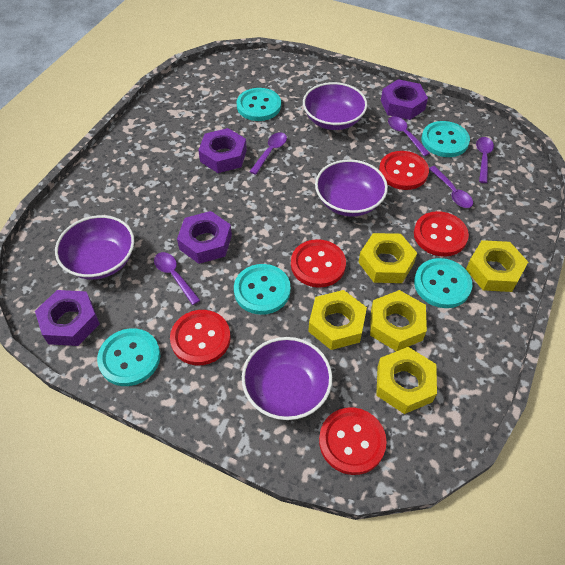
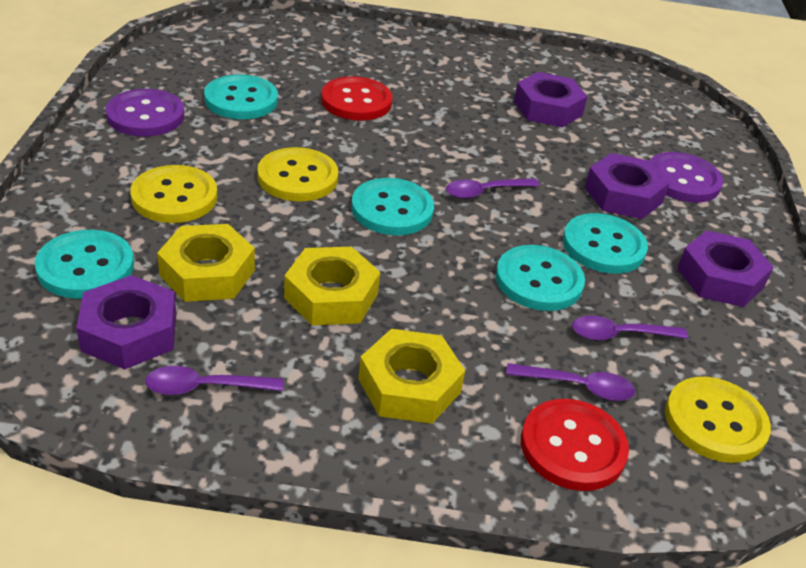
purple bowl: 4 -> 0
purple button: 0 -> 2
purple spoon: 5 -> 4
red button: 5 -> 2
yellow button: 0 -> 3
yellow nut: 5 -> 3

